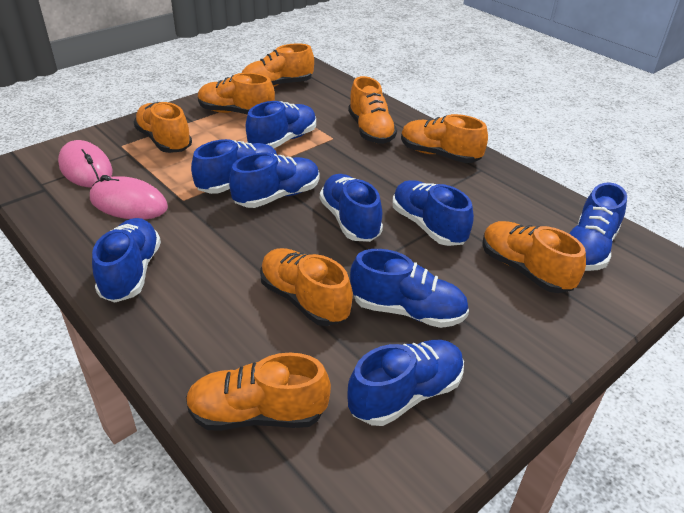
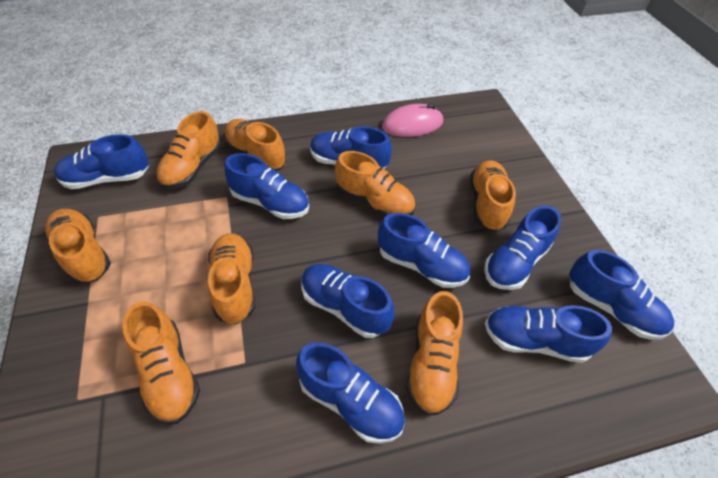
pink mouse: 2 -> 1

